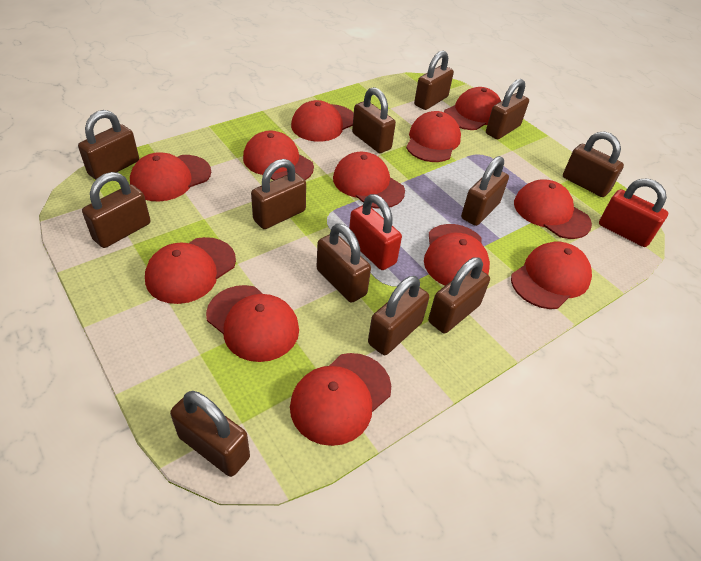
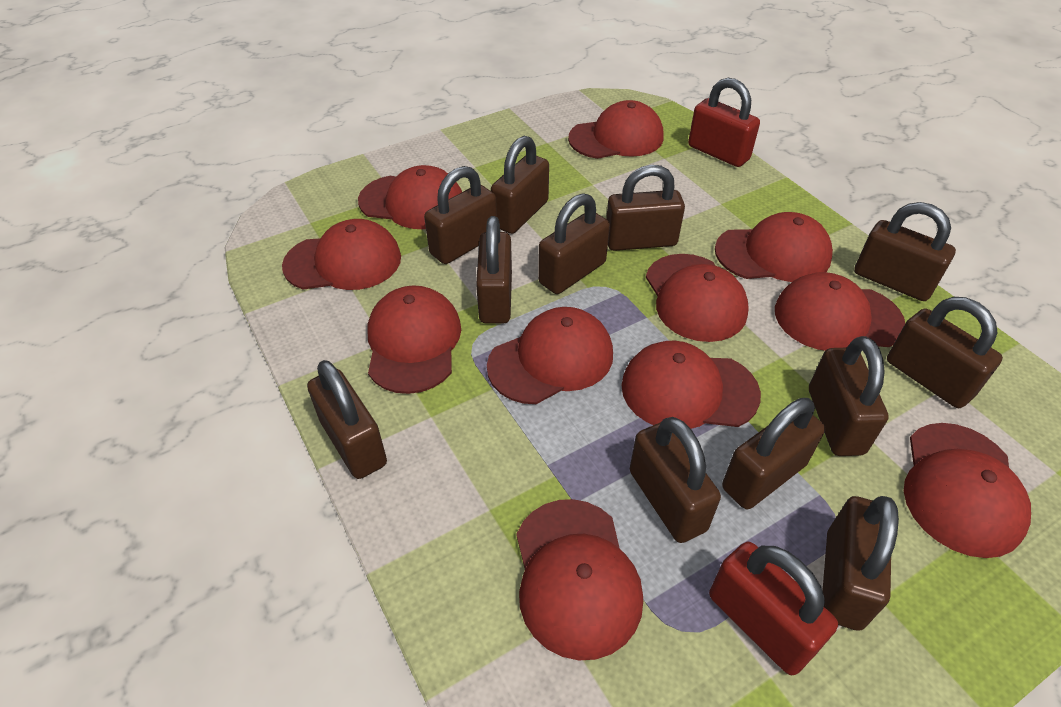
red cap: 12 -> 11

